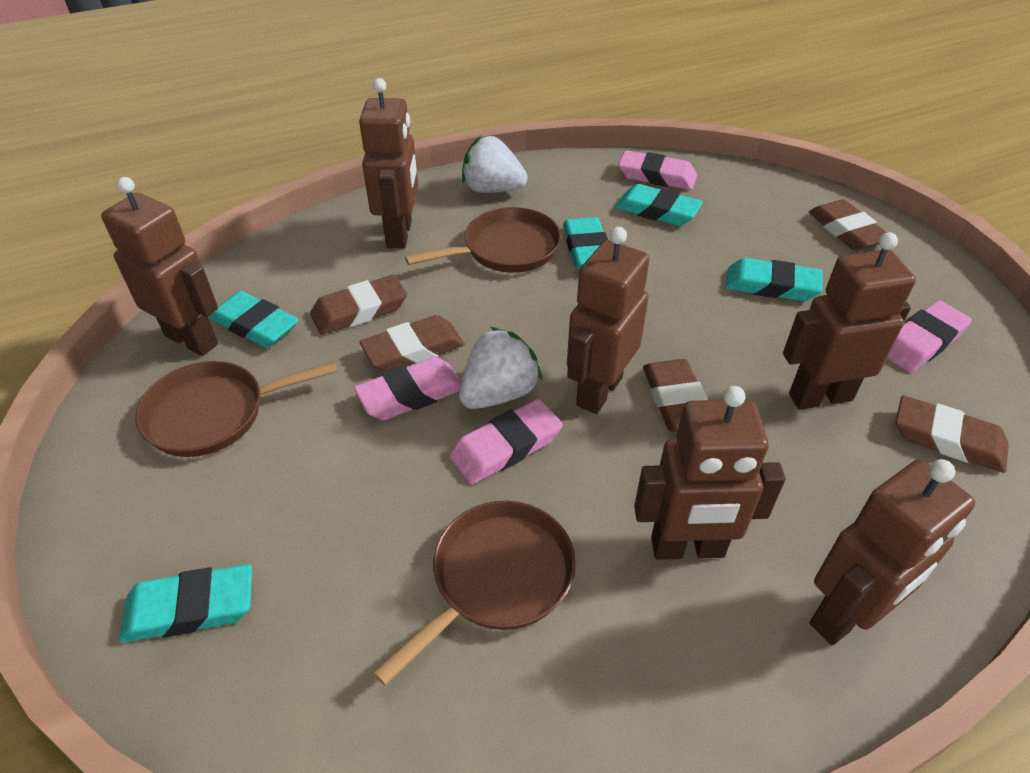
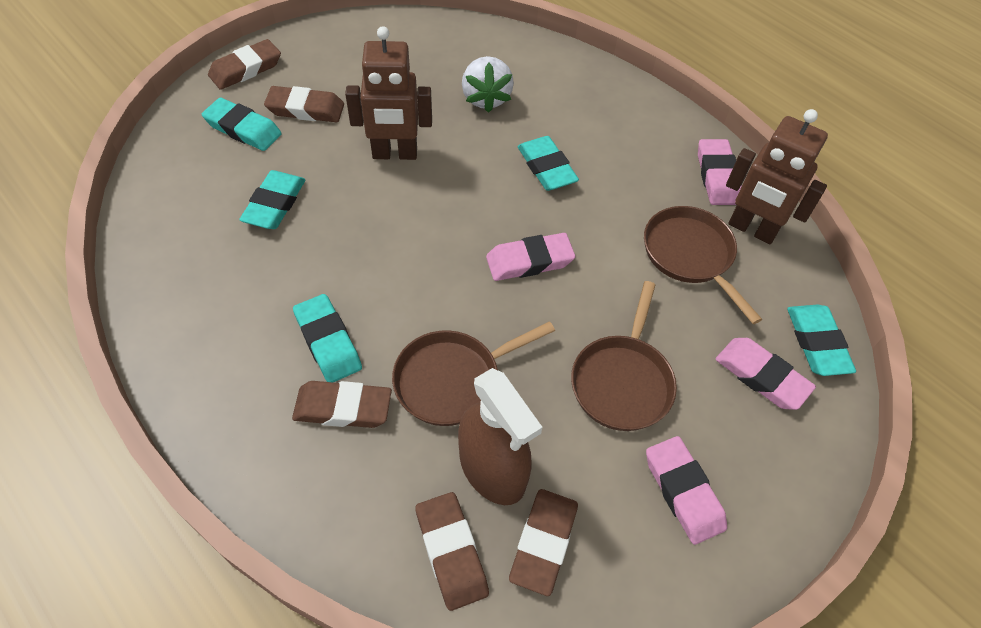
brown robot: 6 -> 2
brown spray bottle: 0 -> 1
white strawberry: 2 -> 1

